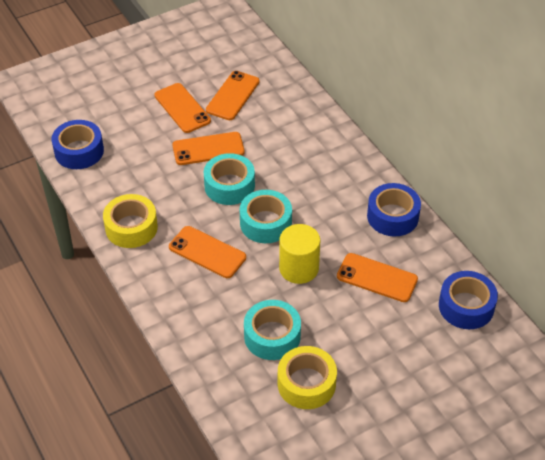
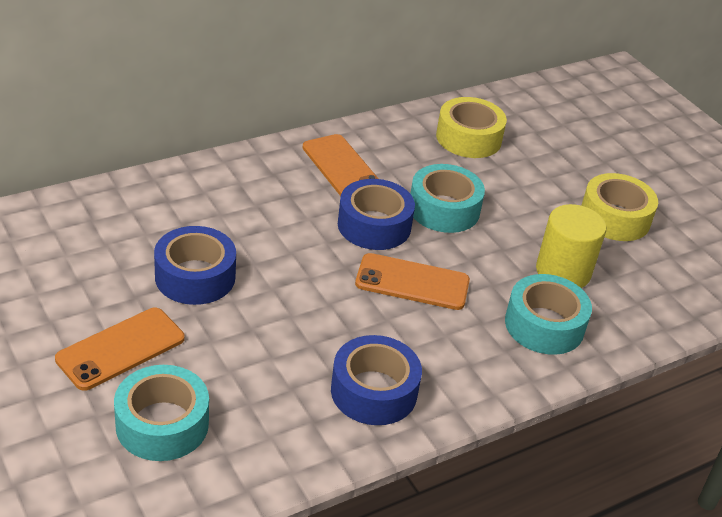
orange phone: 5 -> 3

